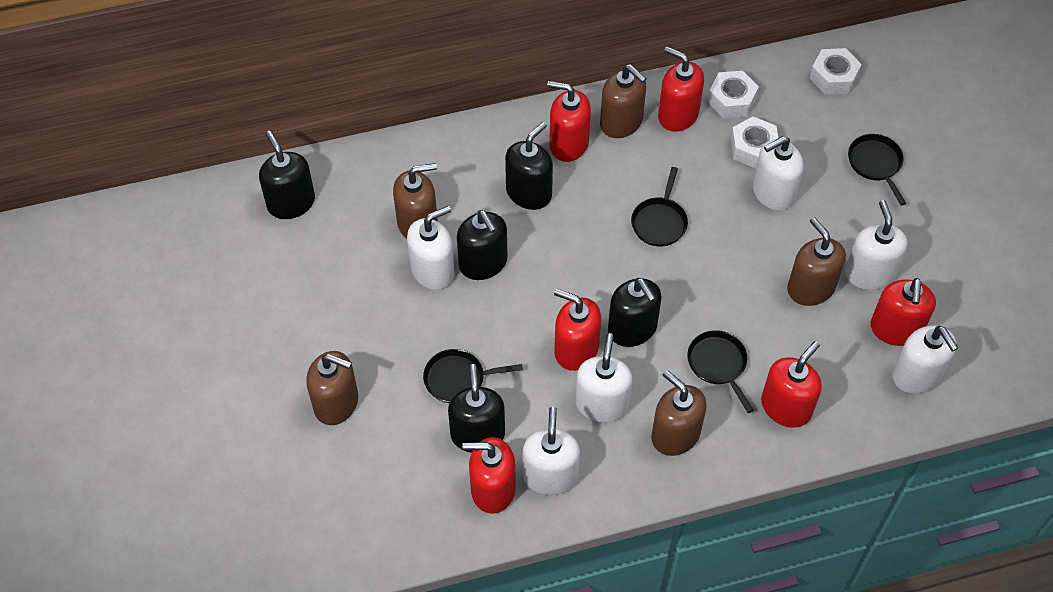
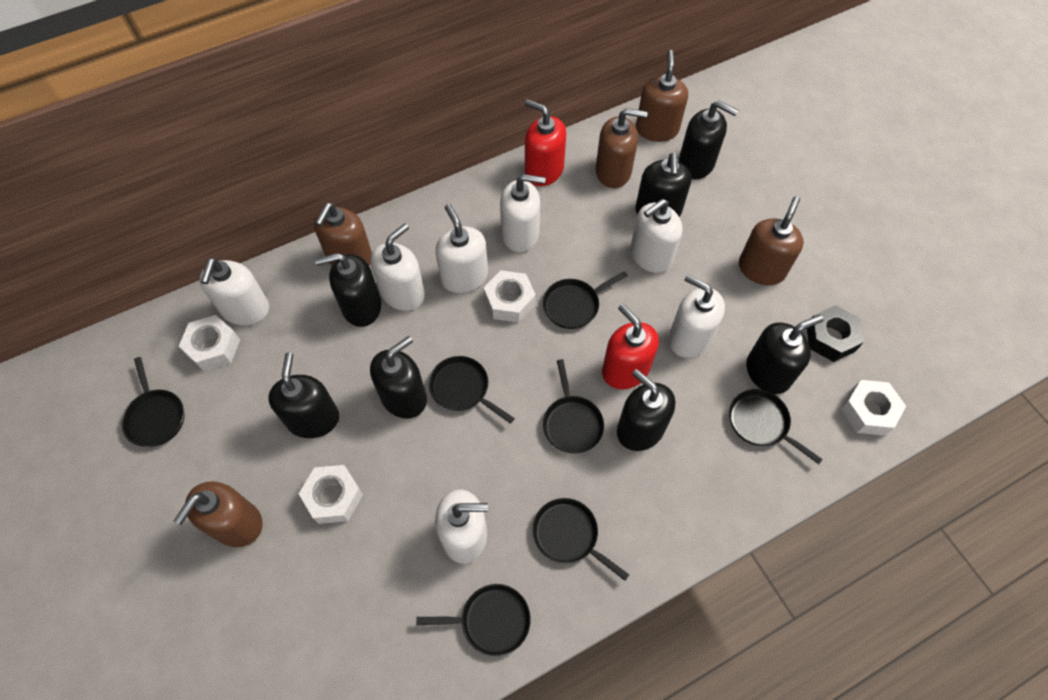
black nut: 0 -> 1
black pan: 4 -> 7
black soap dispenser: 5 -> 7
red soap dispenser: 6 -> 2
white nut: 3 -> 4
white soap dispenser: 6 -> 7

